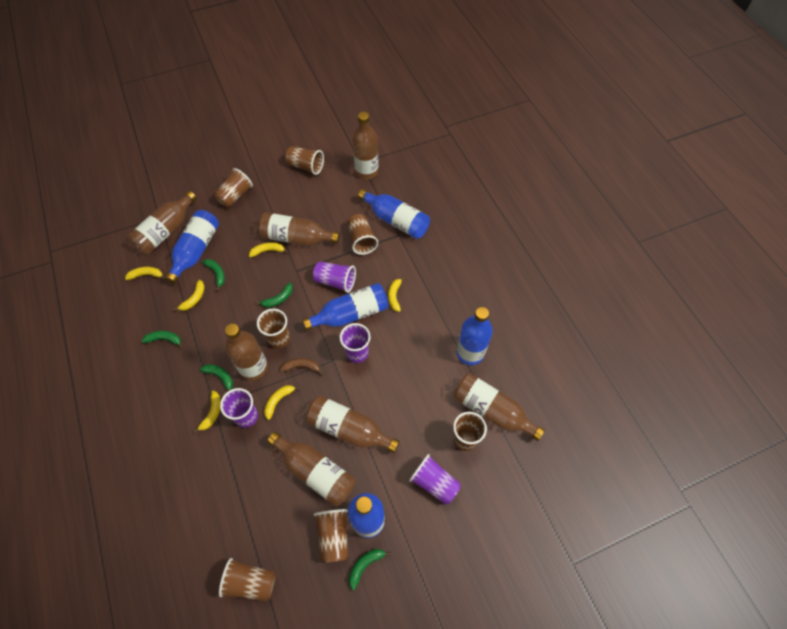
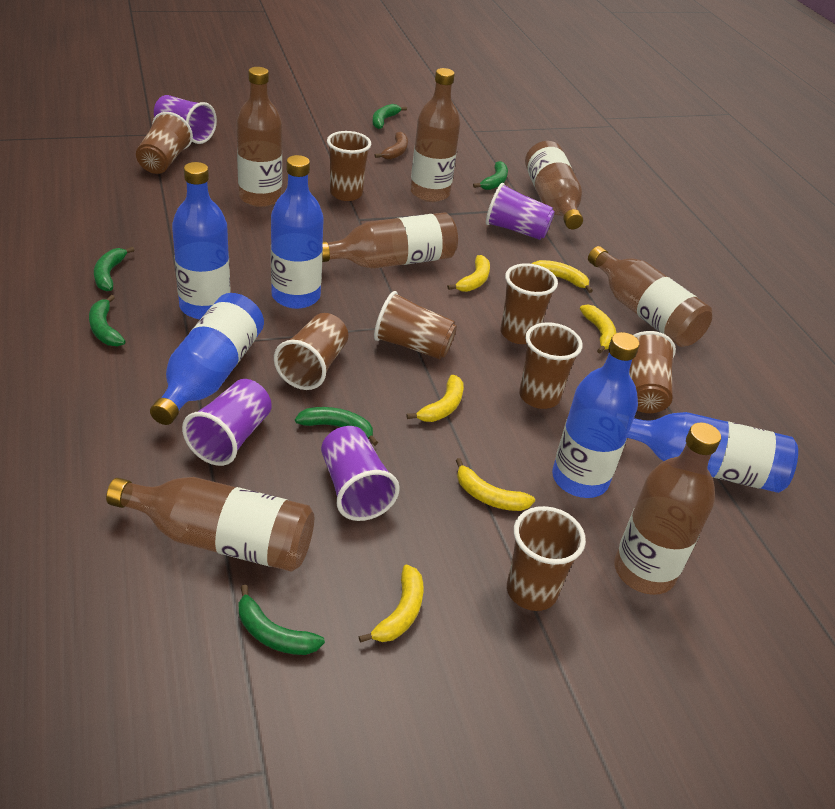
brown cup: 7 -> 8
green banana: 5 -> 6

